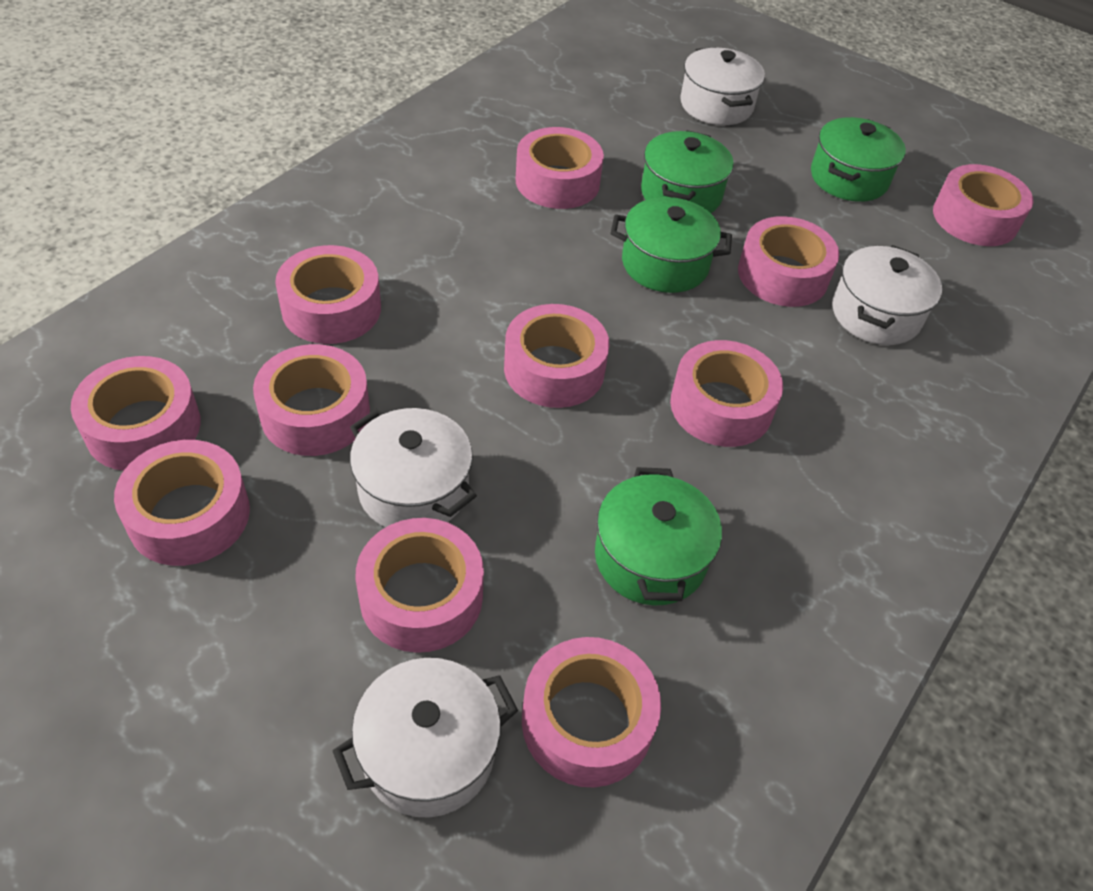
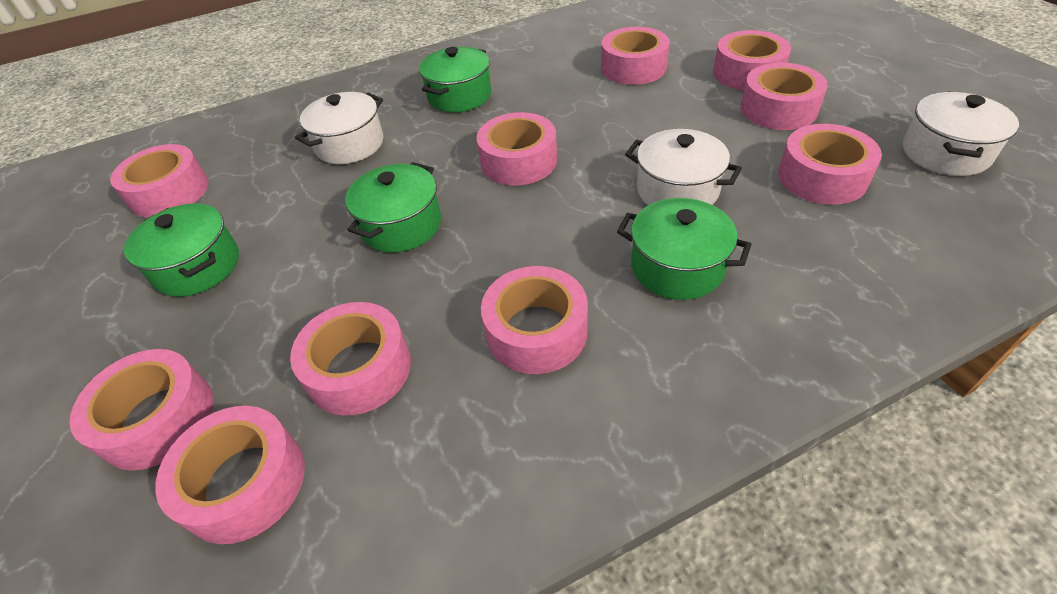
pink tape: 11 -> 10
white pot: 4 -> 3

